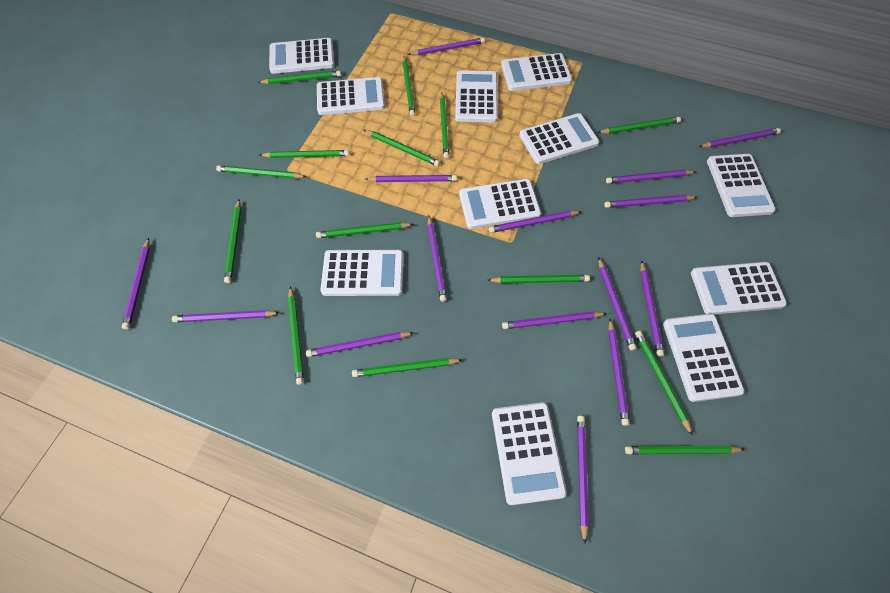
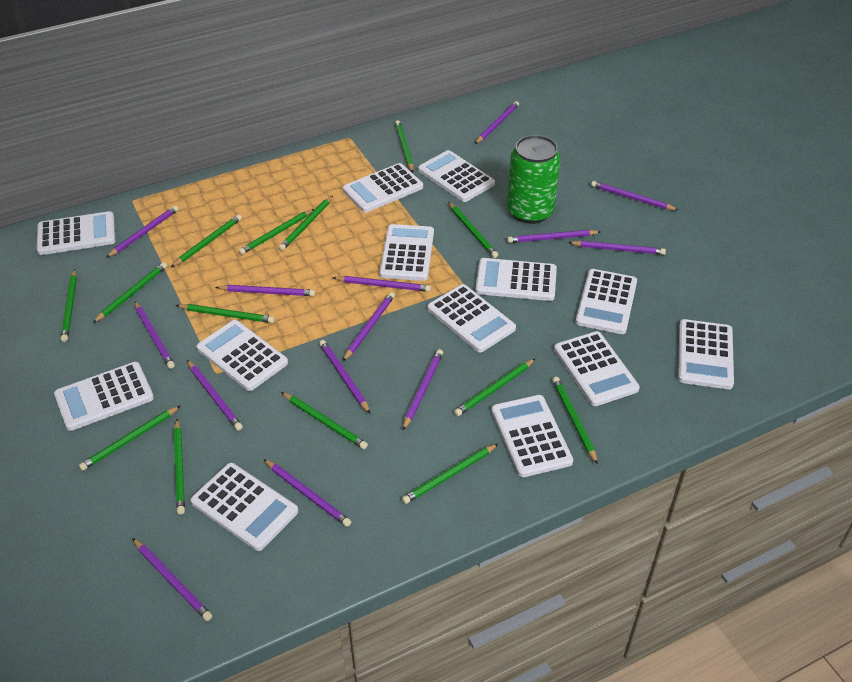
green can: 0 -> 1
purple pencil: 15 -> 14
white calculator: 11 -> 13

